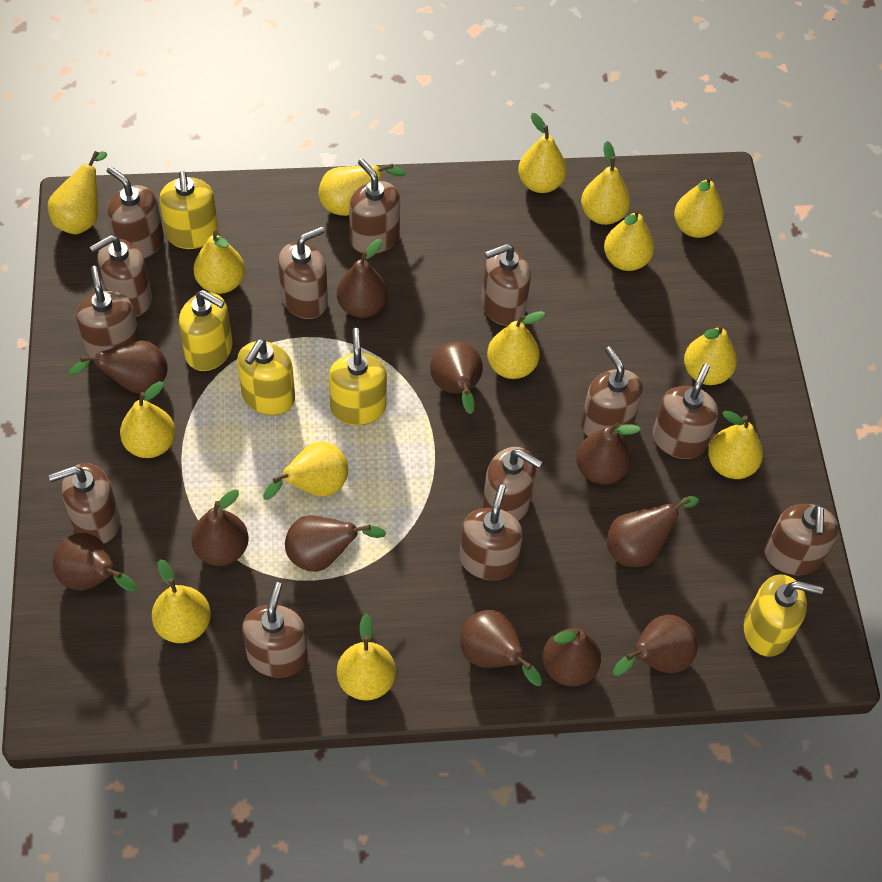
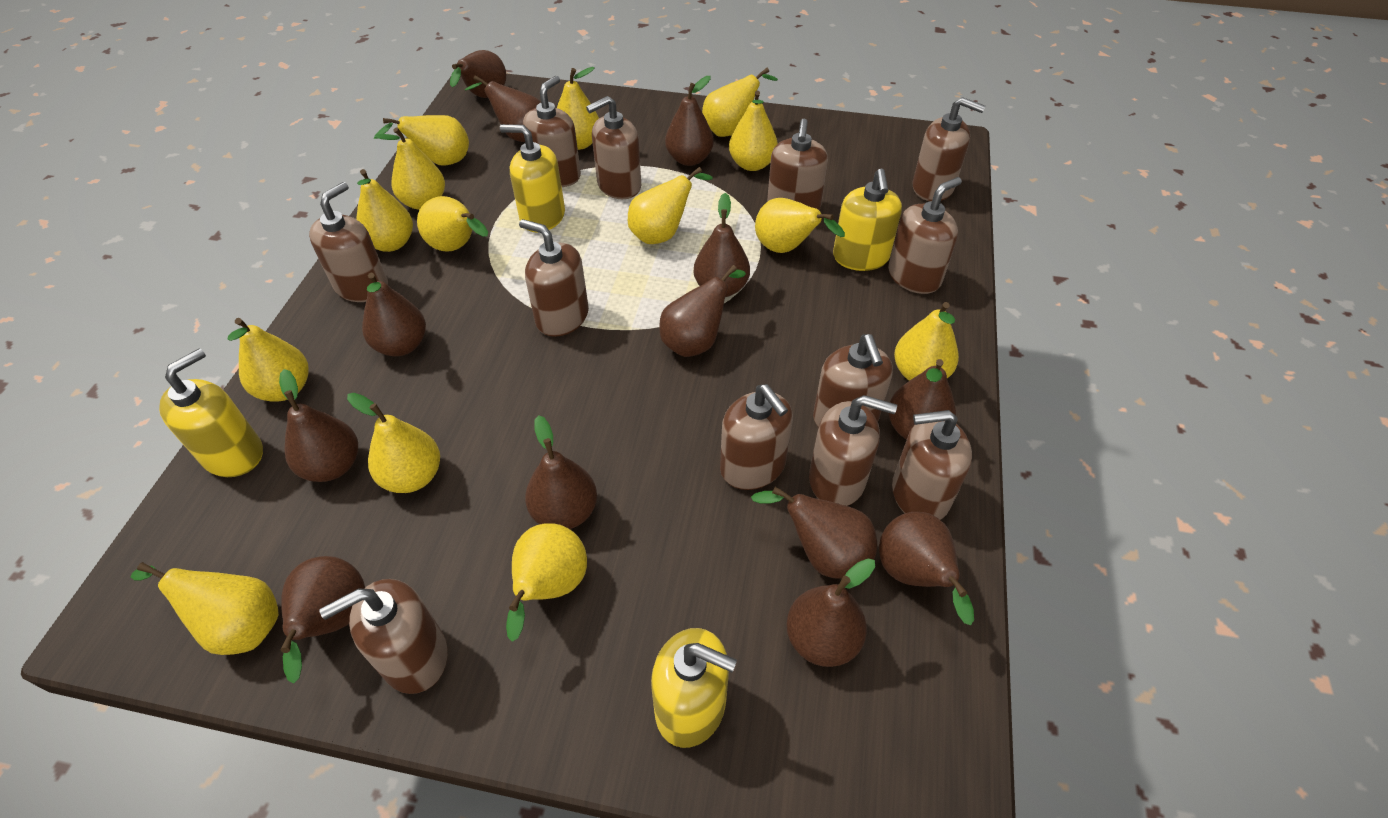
brown pear: 11 -> 13
brown soap dispenser: 13 -> 12
yellow soap dispenser: 5 -> 4

